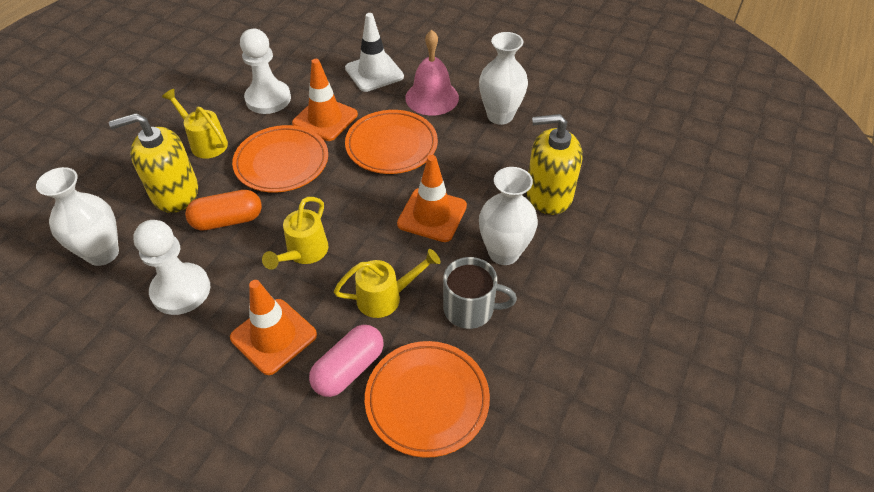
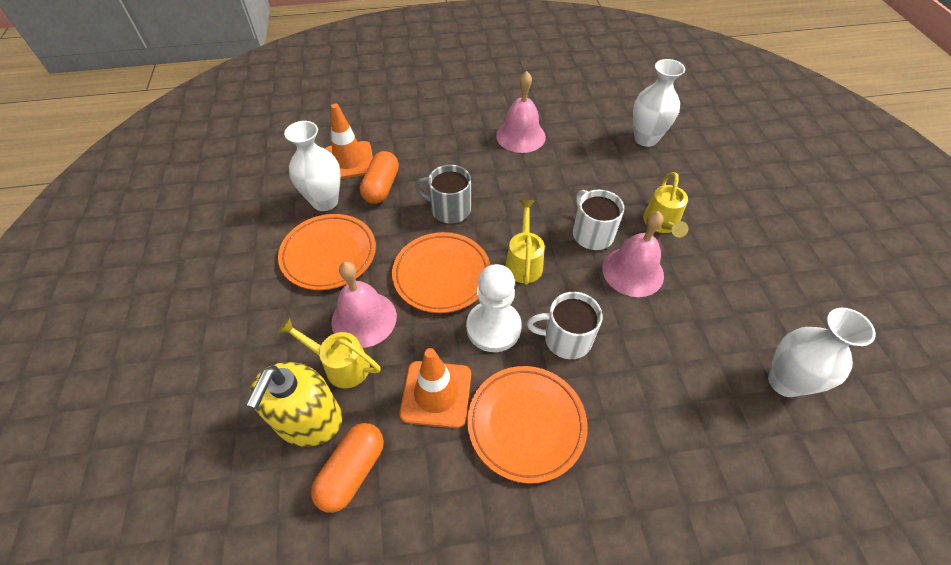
orange capsule: 1 -> 2
orange traffic cone: 3 -> 2
pink bell: 1 -> 3
pink capsule: 1 -> 0
white mug: 0 -> 2
white pawn: 2 -> 1
white traffic cone: 1 -> 0
yellow soap dispenser: 2 -> 1

